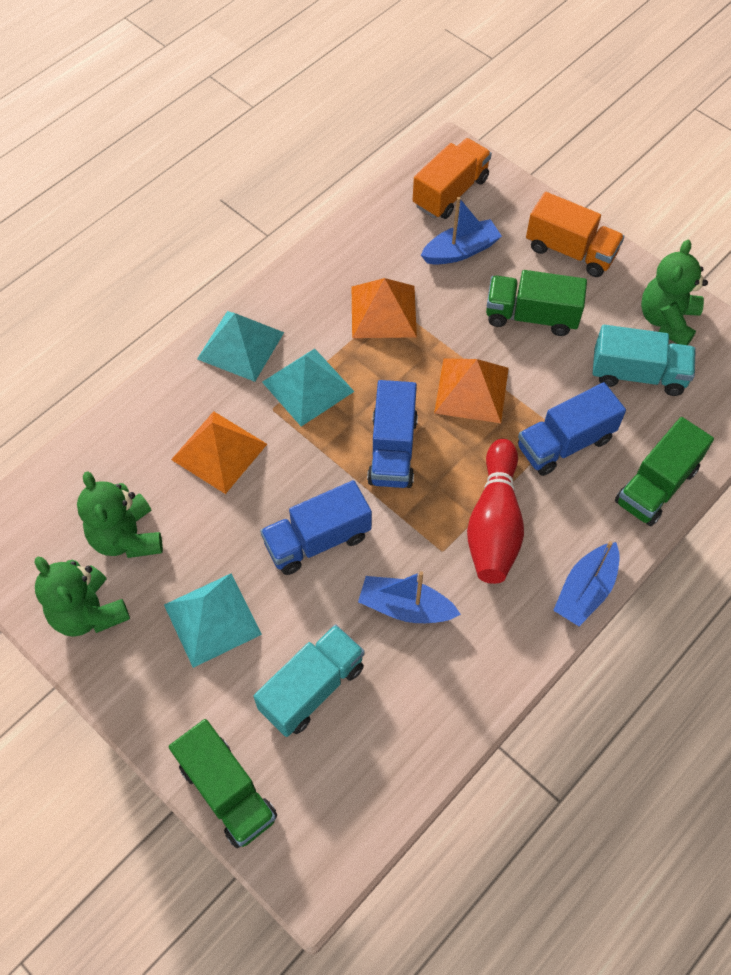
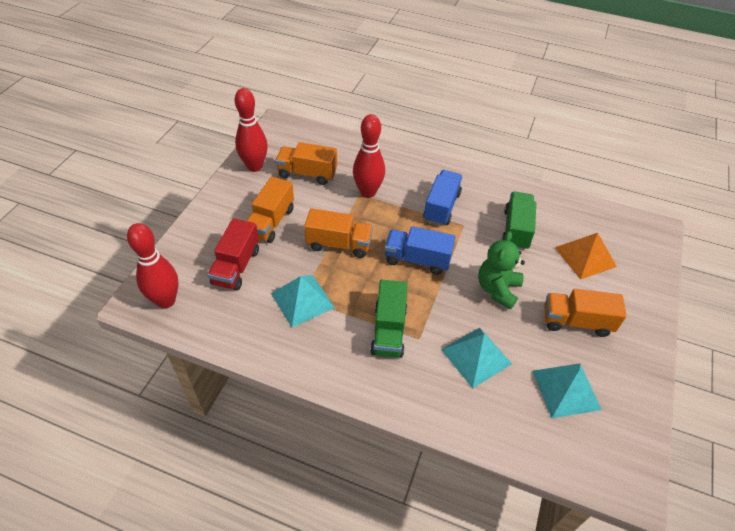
blue boat: 3 -> 0
blue truck: 3 -> 2
green teddy bear: 3 -> 1
green truck: 3 -> 2
orange pyramid: 3 -> 1
orange truck: 2 -> 4
red bowling pin: 1 -> 3
red truck: 0 -> 1
turquoise truck: 2 -> 0

